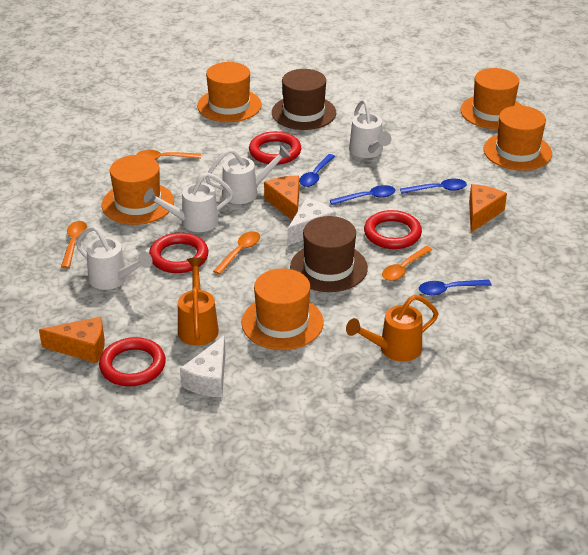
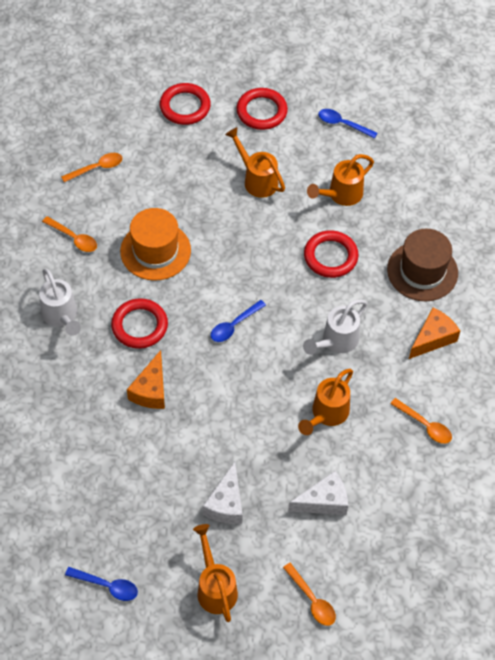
blue spoon: 4 -> 3
brown hat: 2 -> 1
orange cheese: 3 -> 2
orange hat: 5 -> 1
orange watering can: 2 -> 4
white watering can: 4 -> 2

